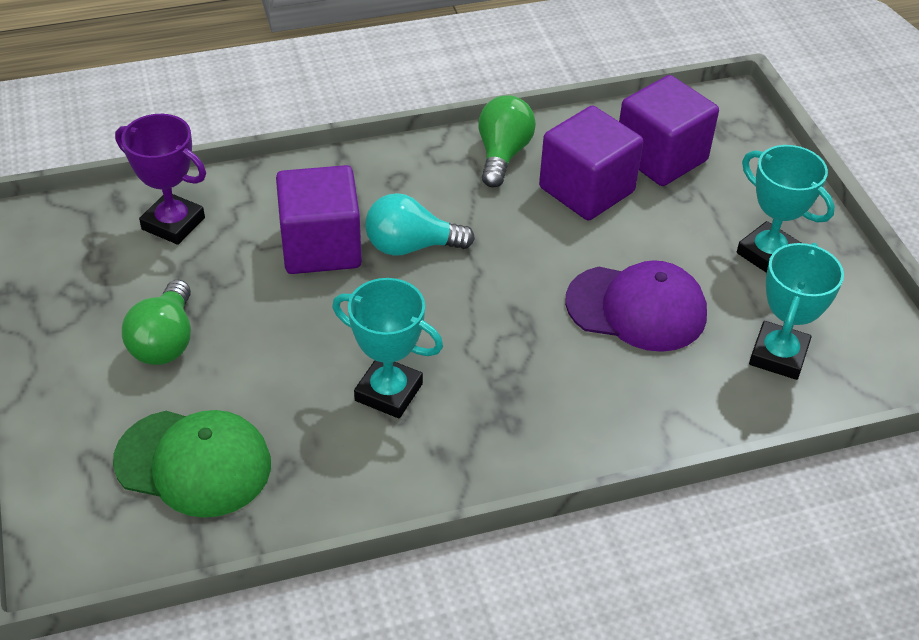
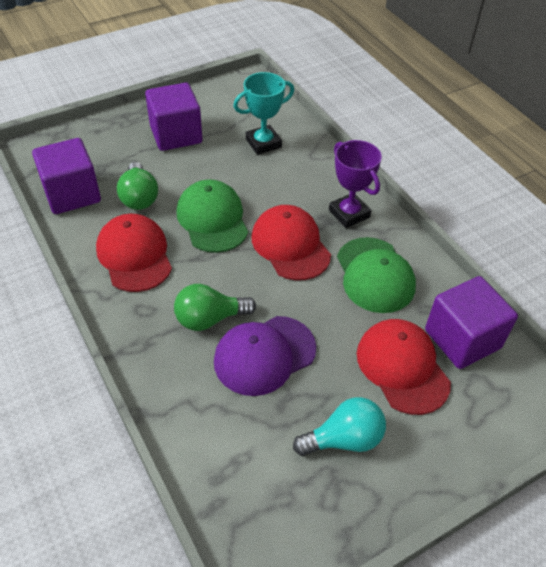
green cap: 1 -> 2
red cap: 0 -> 3
turquoise trophy: 3 -> 1

